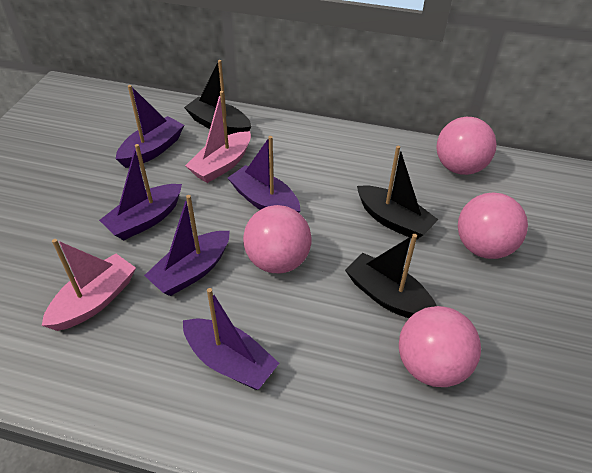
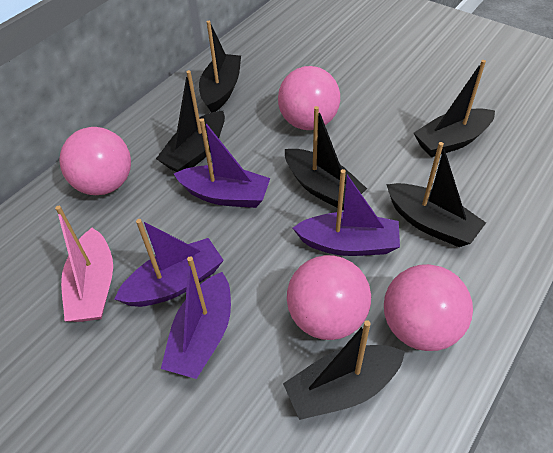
black boat: 3 -> 6
pink boat: 2 -> 1
purple boat: 5 -> 4

